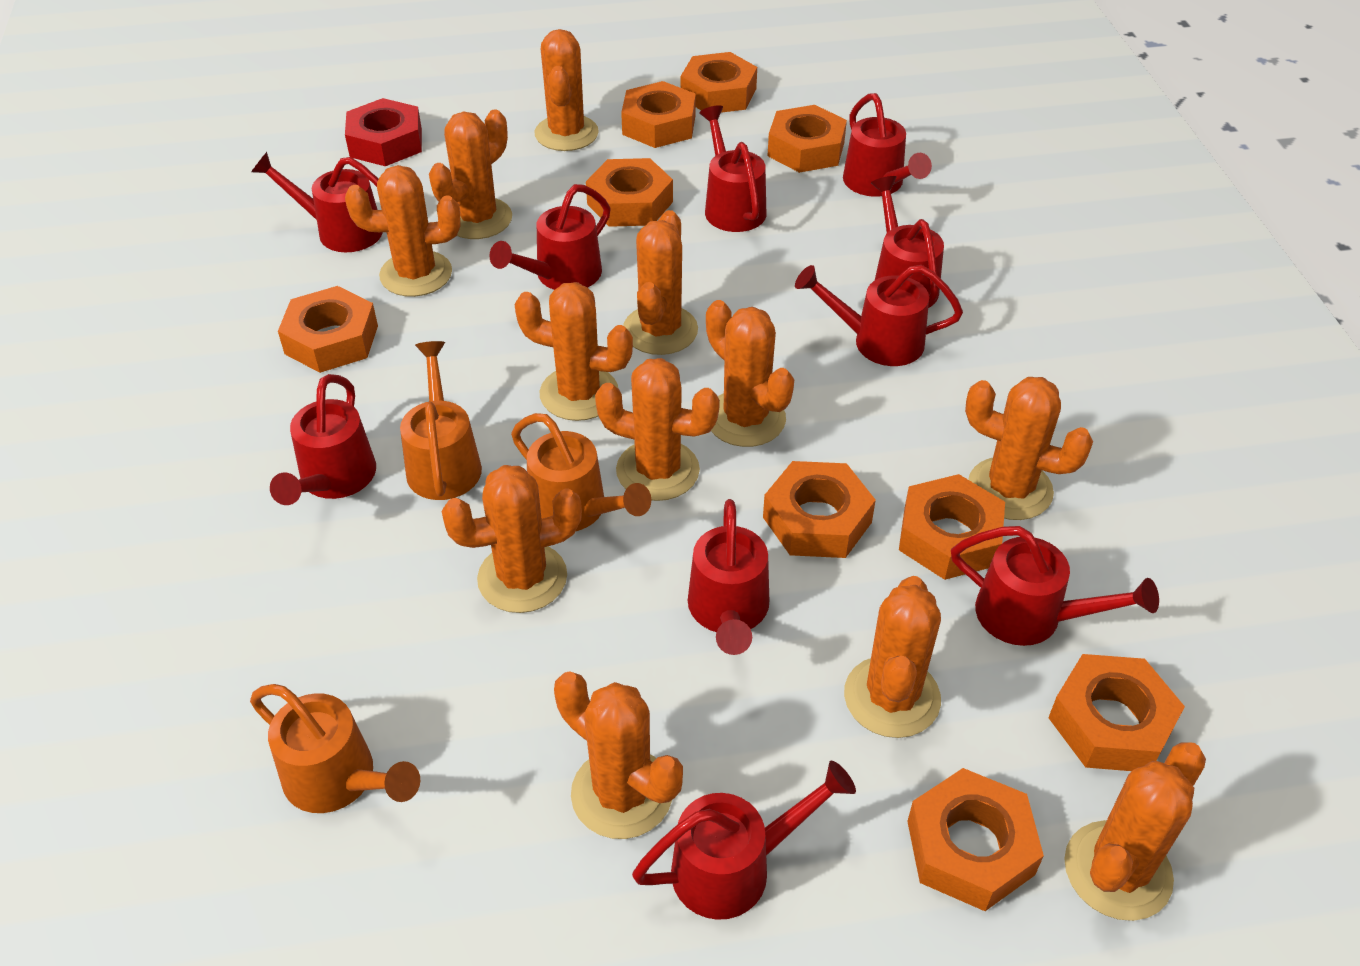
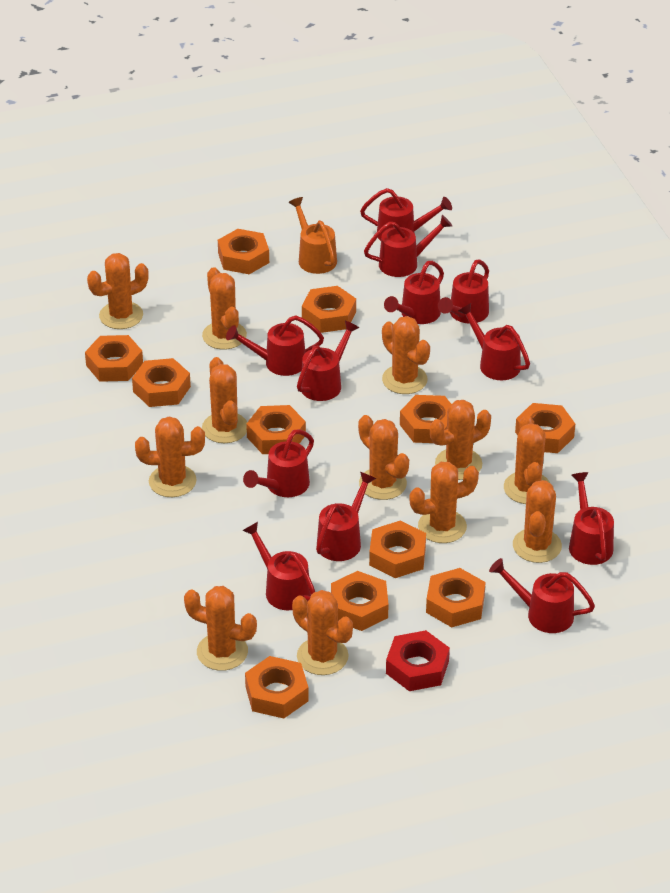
orange nut: 9 -> 11
orange watering can: 3 -> 1
red watering can: 10 -> 12

